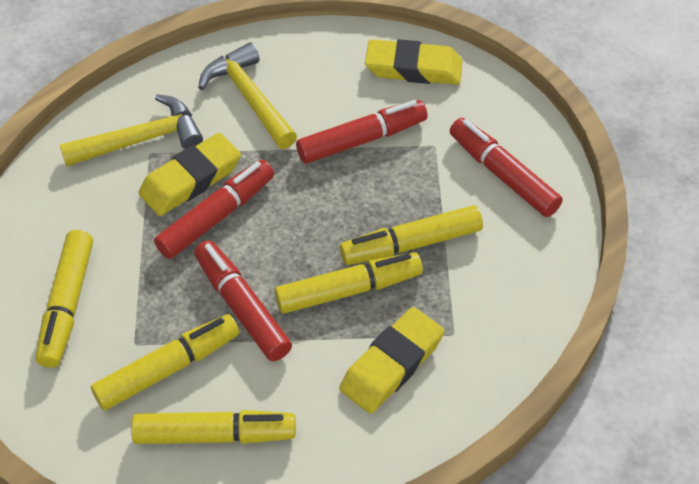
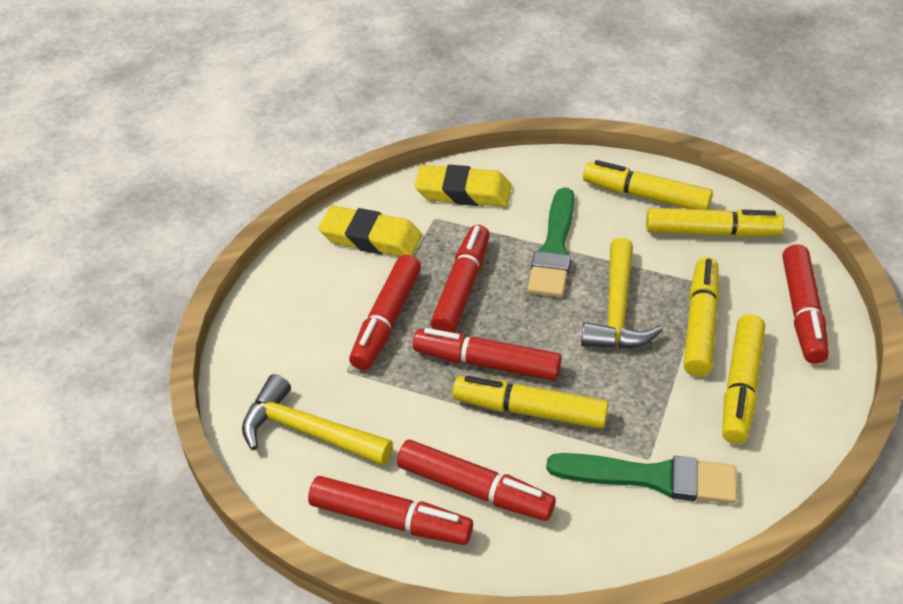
green brush: 0 -> 2
red marker: 4 -> 6
yellow eraser: 3 -> 2

